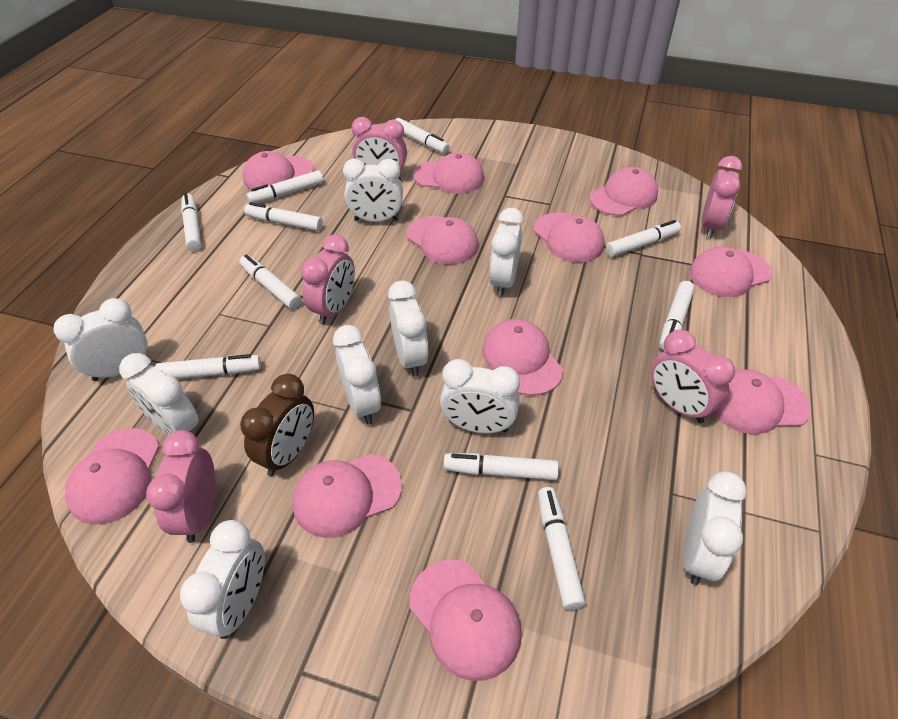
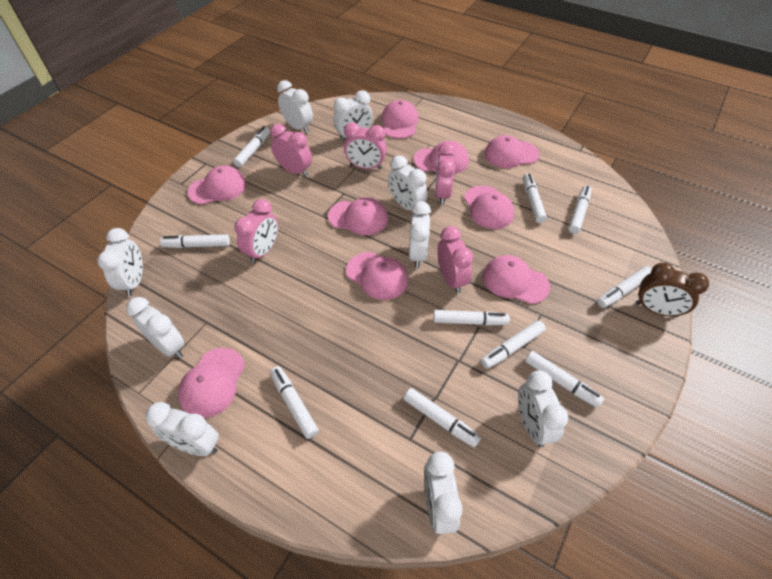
pink cap: 11 -> 9

